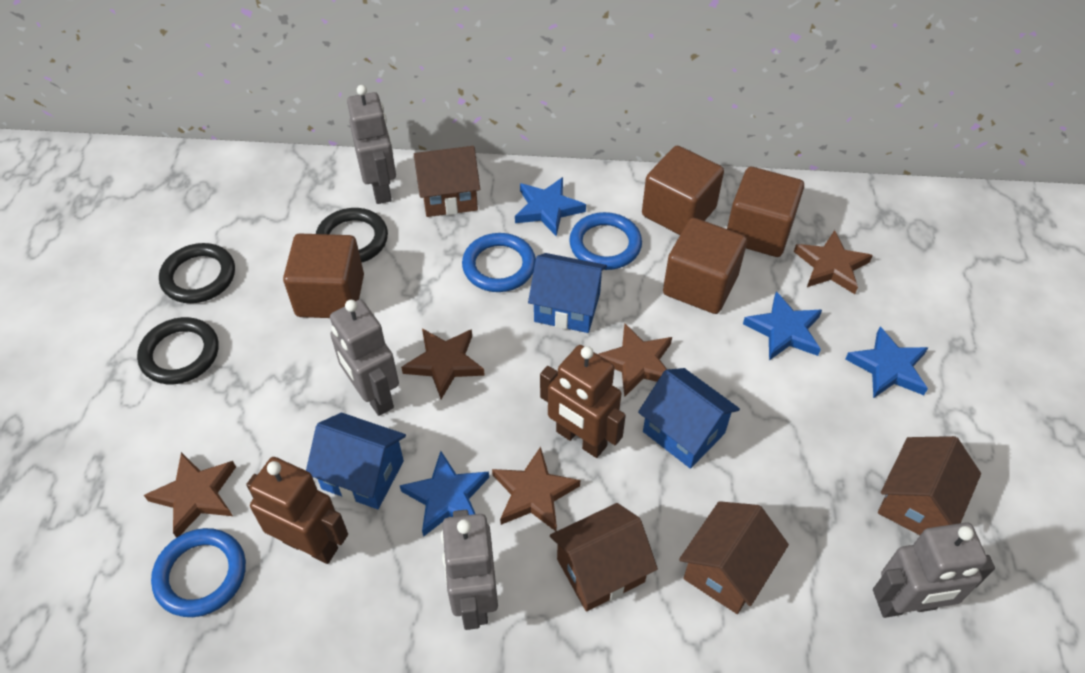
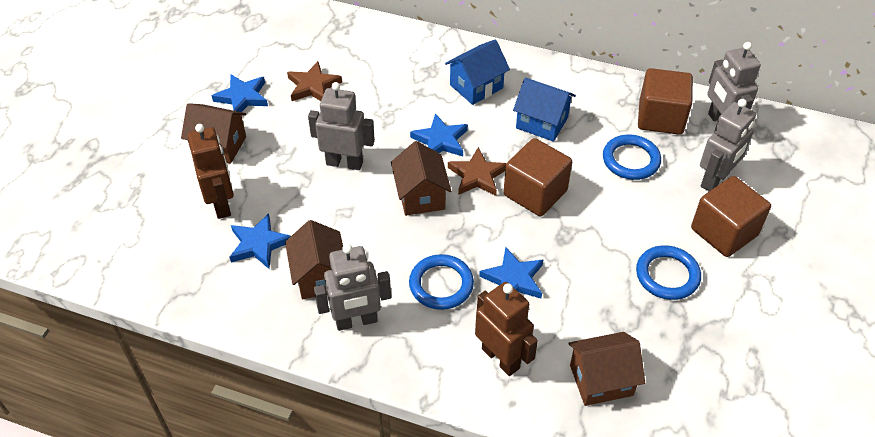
black ring: 3 -> 0
blue house: 3 -> 2
brown cube: 4 -> 3
brown star: 5 -> 2

